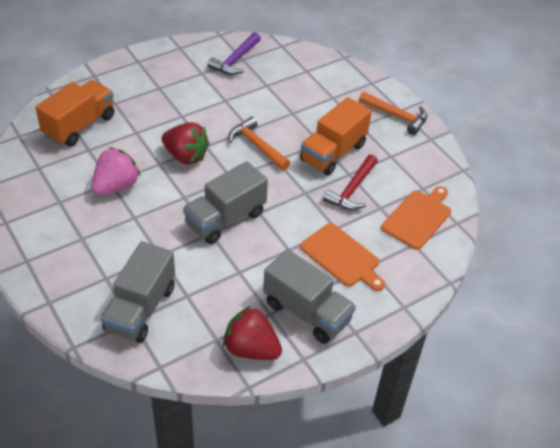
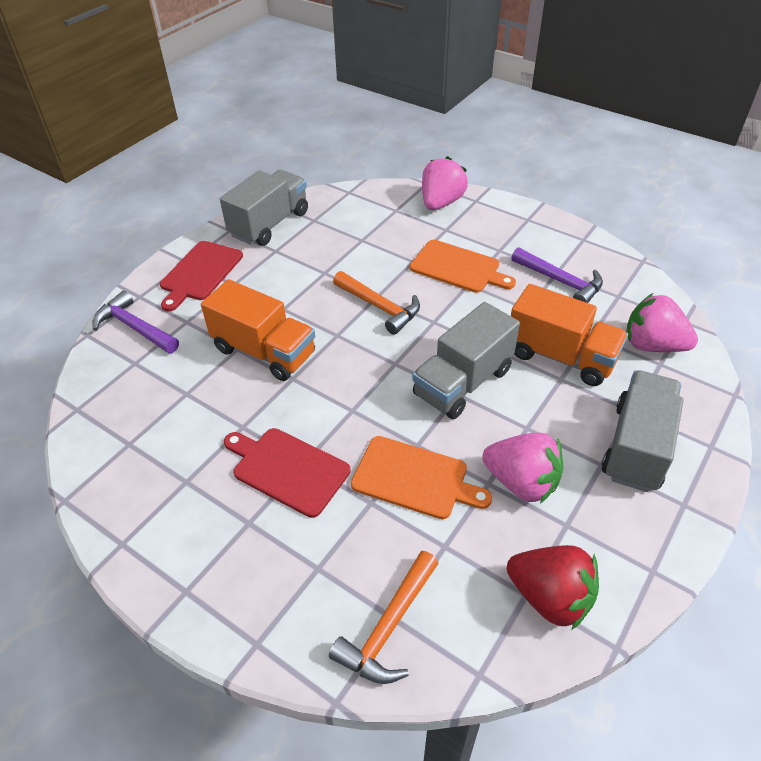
pink strawberry: 1 -> 3
purple hammer: 1 -> 2
red cutting board: 0 -> 2
red hammer: 1 -> 0
red strawberry: 2 -> 1

